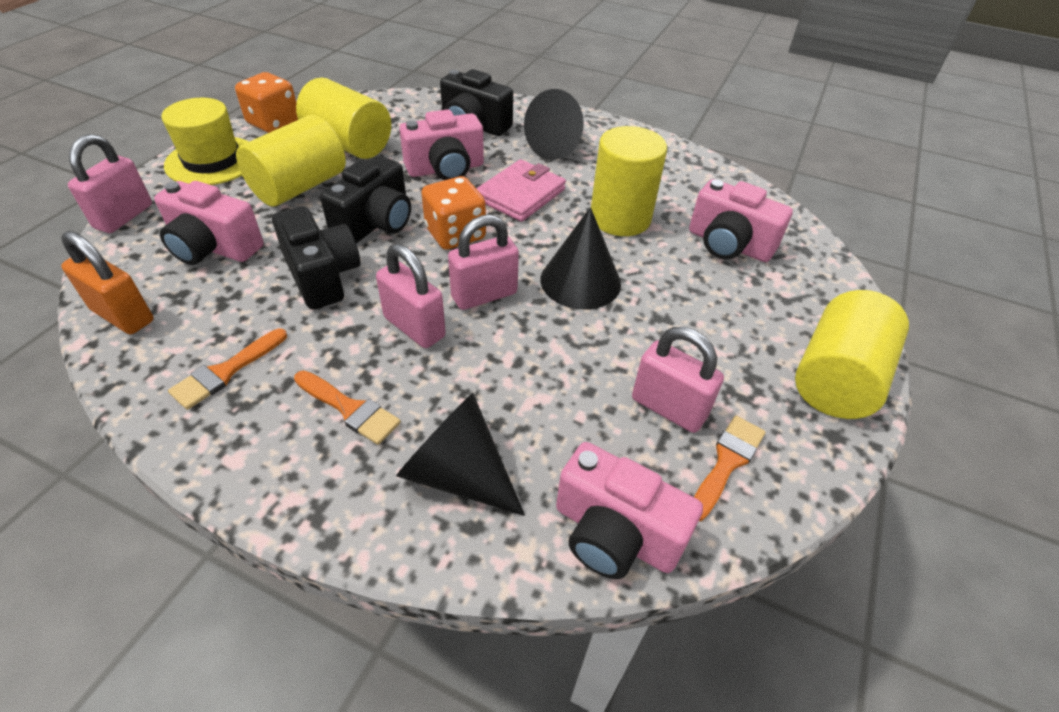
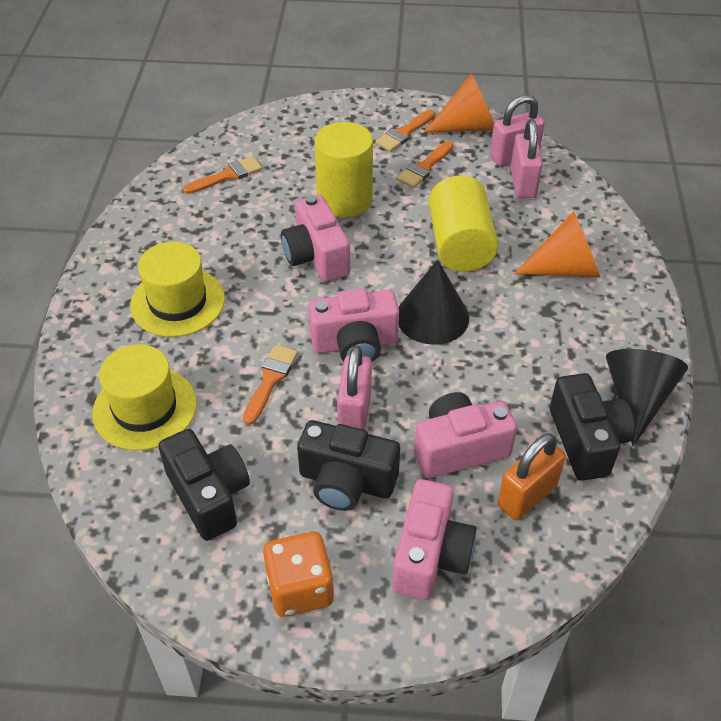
black cone: 3 -> 2
orange brush: 3 -> 4
orange cone: 0 -> 2
orange dice: 2 -> 1
pink padlock: 4 -> 3
pink wallet: 1 -> 0
yellow cylinder: 4 -> 2
yellow hat: 1 -> 2

